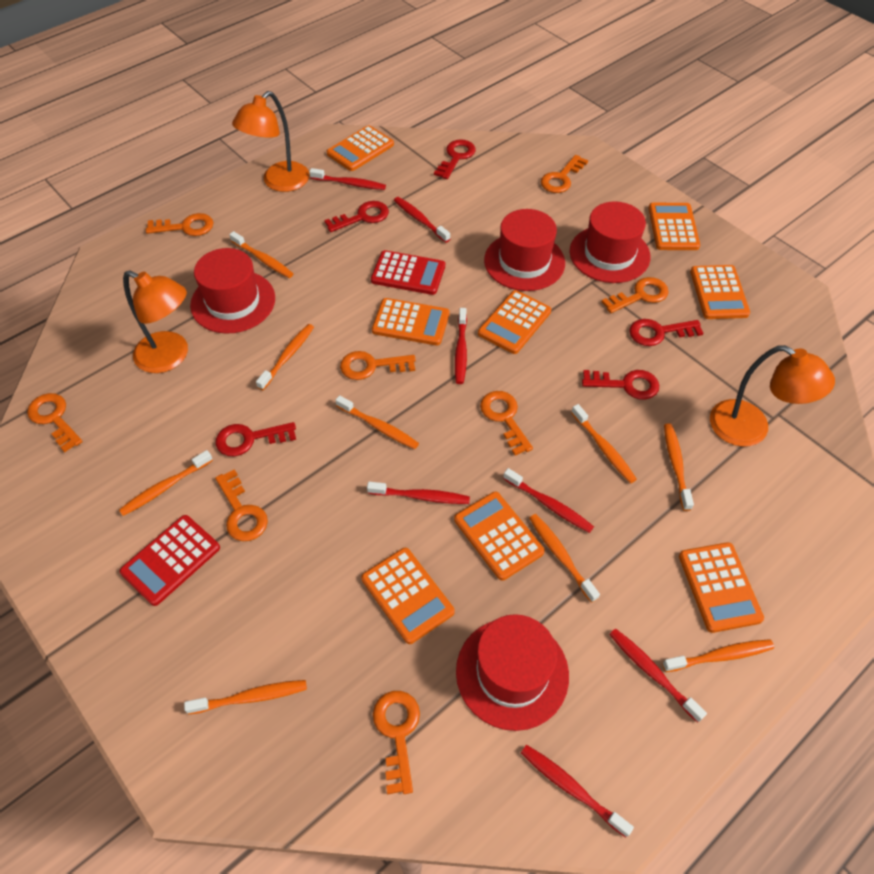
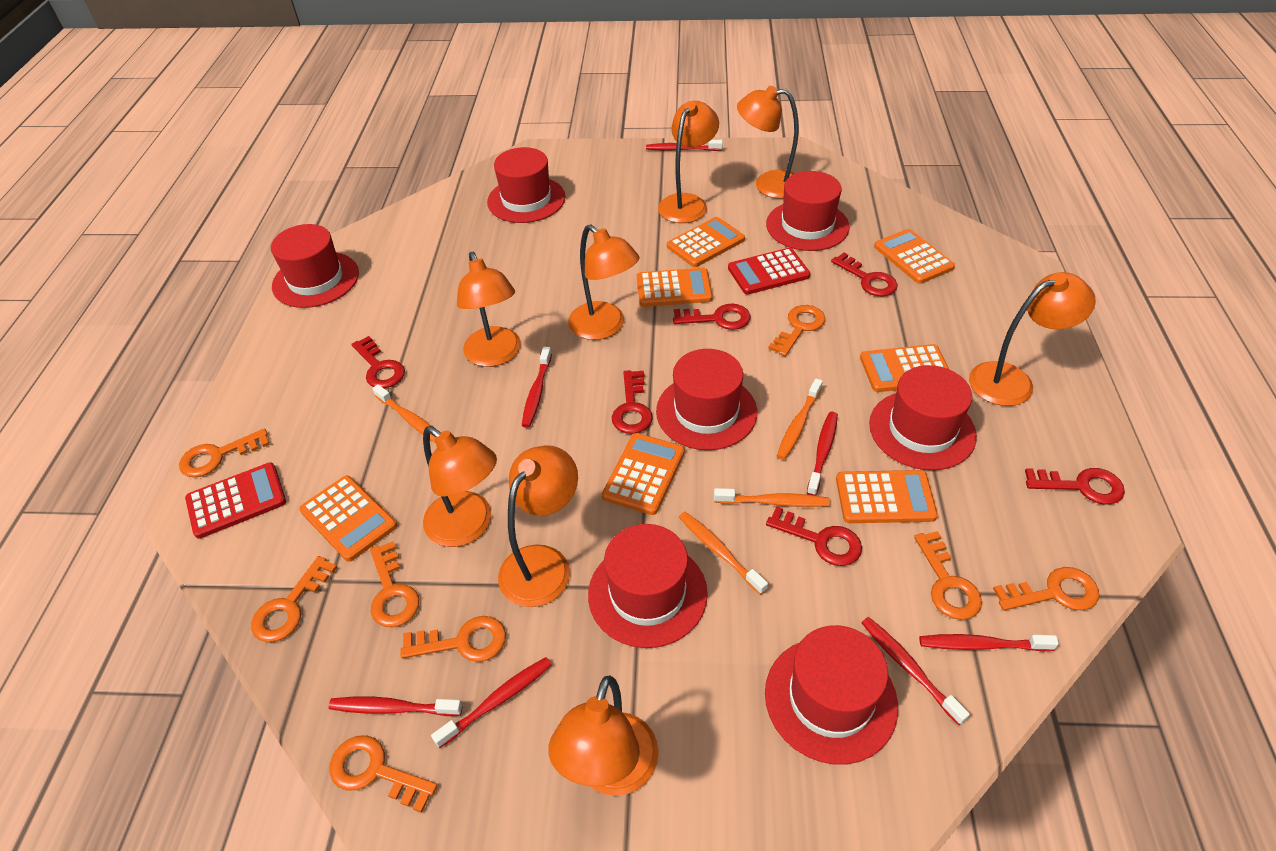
orange calculator: 8 -> 7
orange lamp: 3 -> 8
orange toothbrush: 9 -> 4
red hat: 4 -> 7
red key: 5 -> 6

